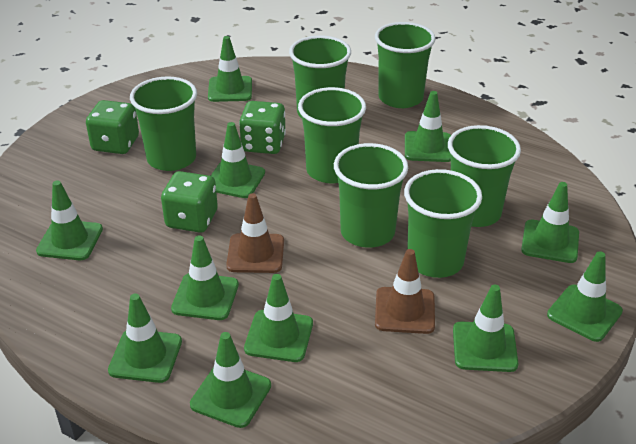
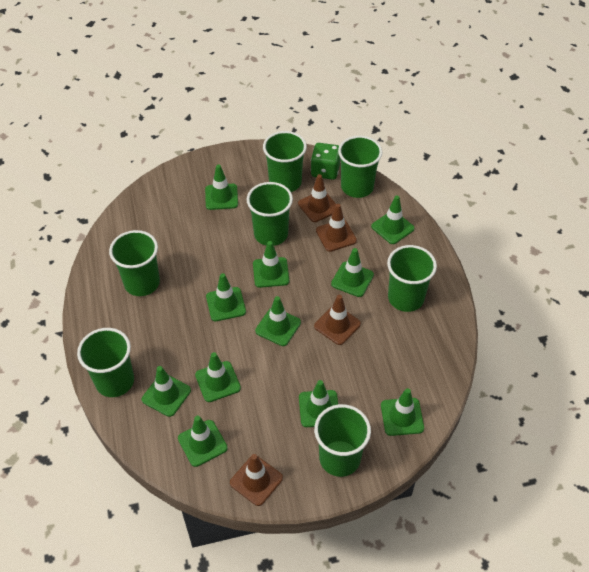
brown traffic cone: 2 -> 4
green dice: 3 -> 1

